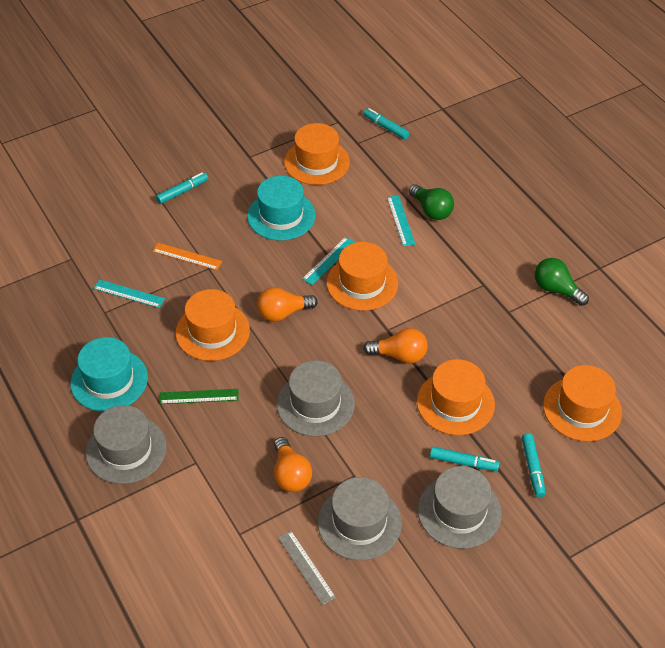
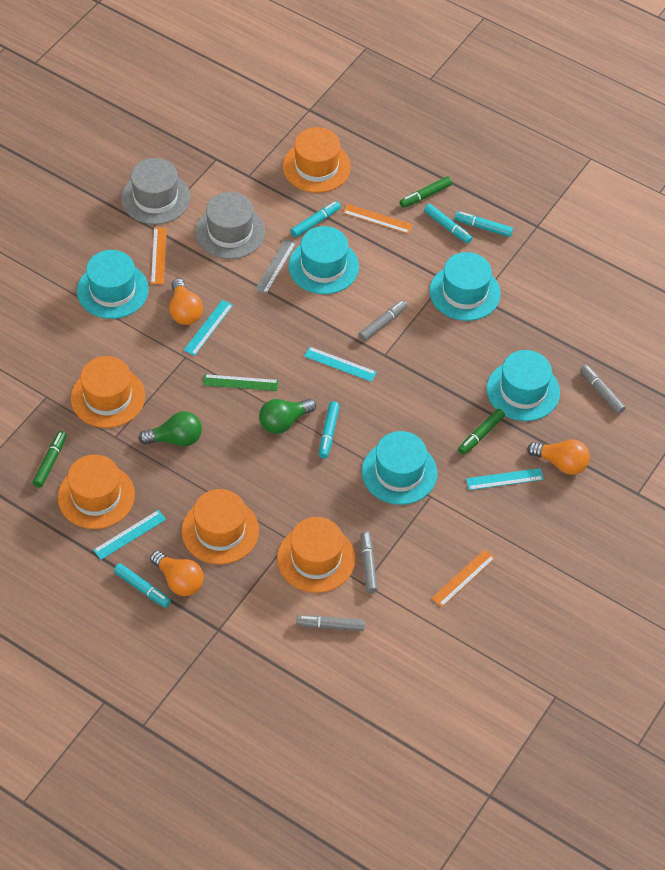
green marker: 0 -> 3
grey hat: 4 -> 2
grey marker: 0 -> 4
orange ruler: 1 -> 3
turquoise hat: 2 -> 5
turquoise marker: 4 -> 5
turquoise ruler: 3 -> 4

